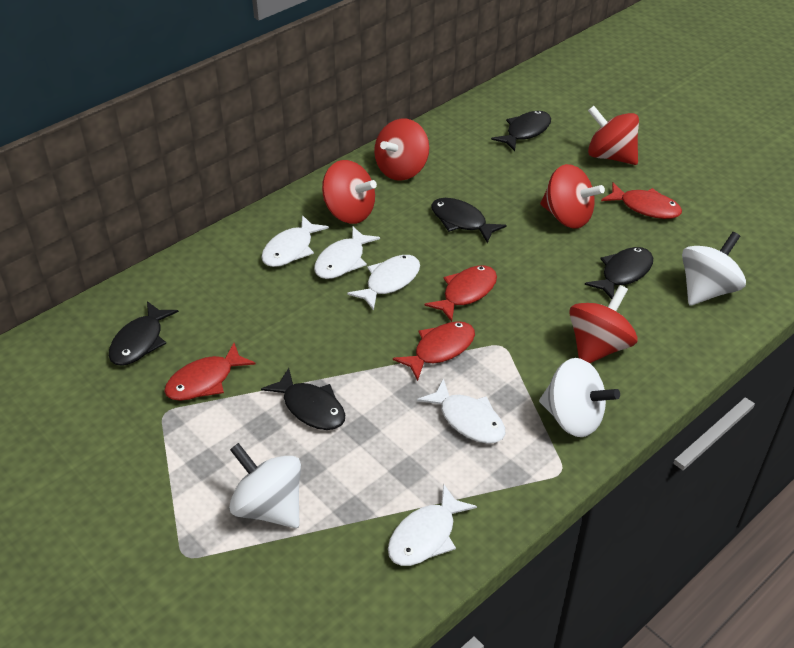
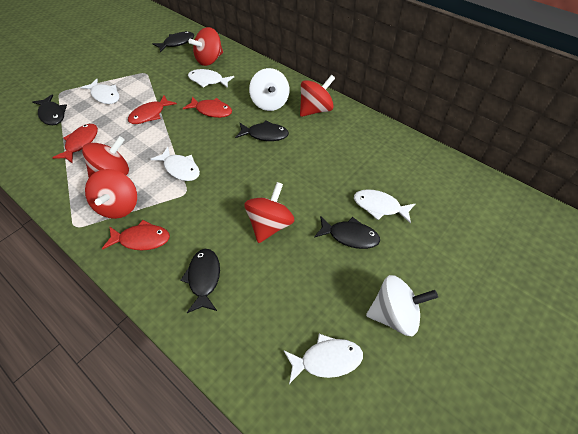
white spinning top: 3 -> 2

